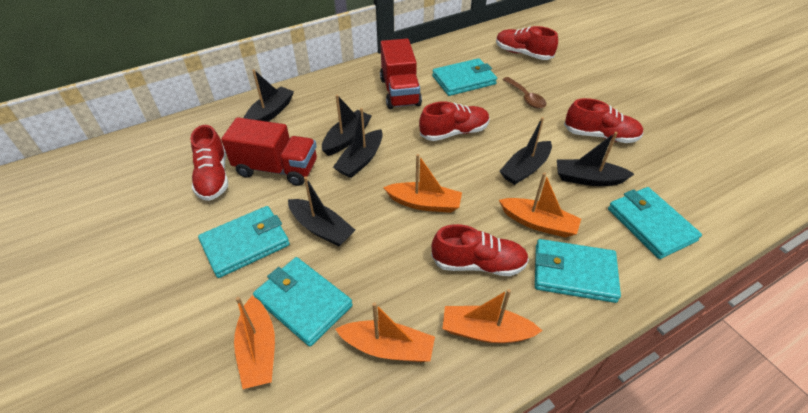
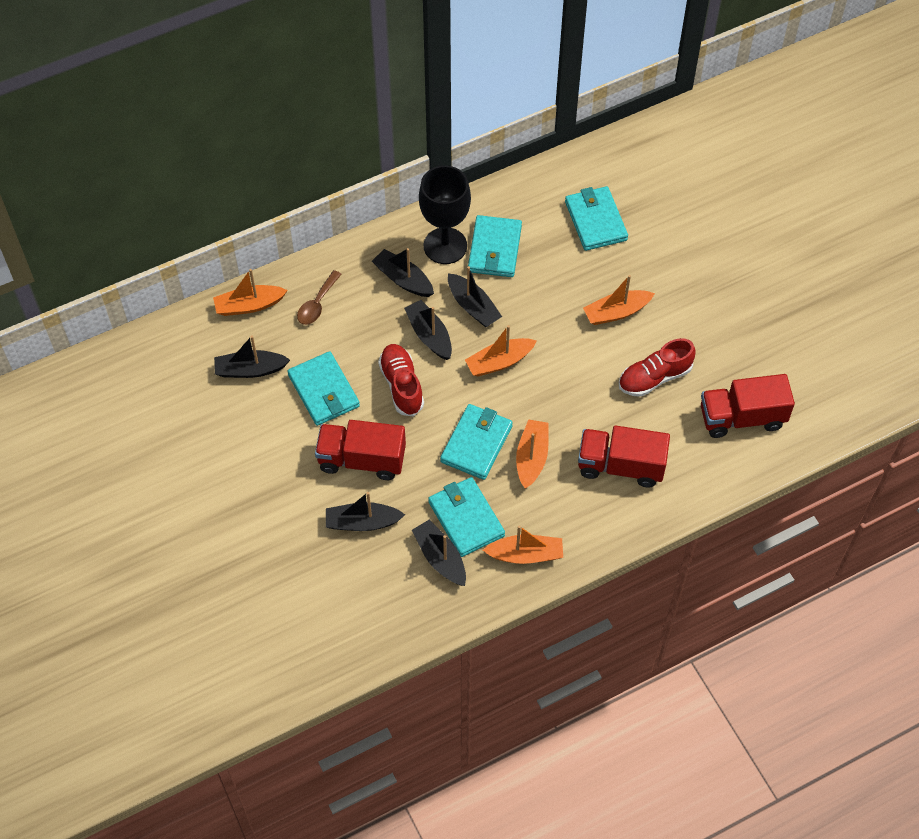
black goblet: 0 -> 1
red shoe: 5 -> 2
red truck: 2 -> 3

